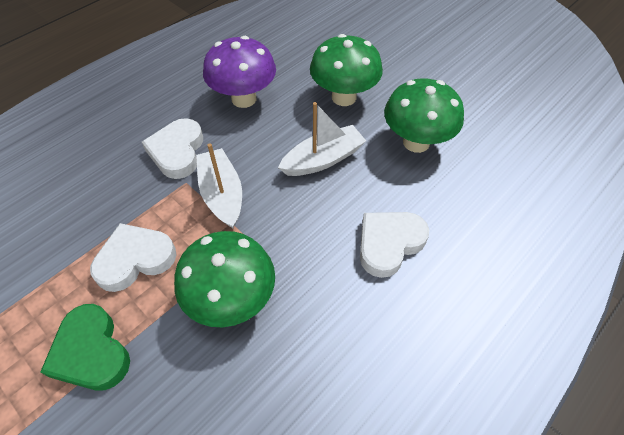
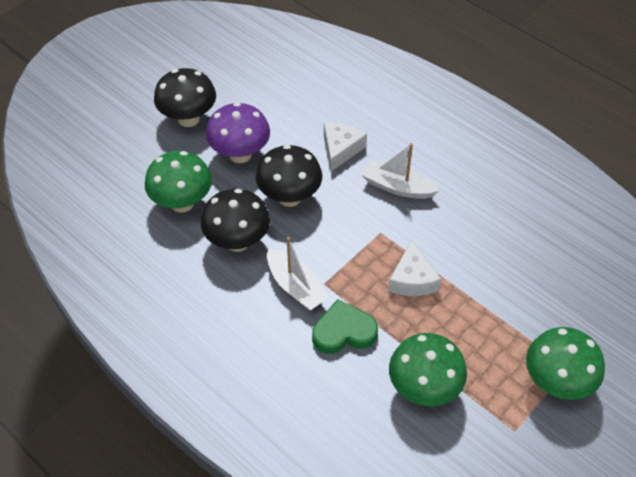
black mushroom: 0 -> 3
white cheese: 0 -> 2
white heart: 3 -> 0

